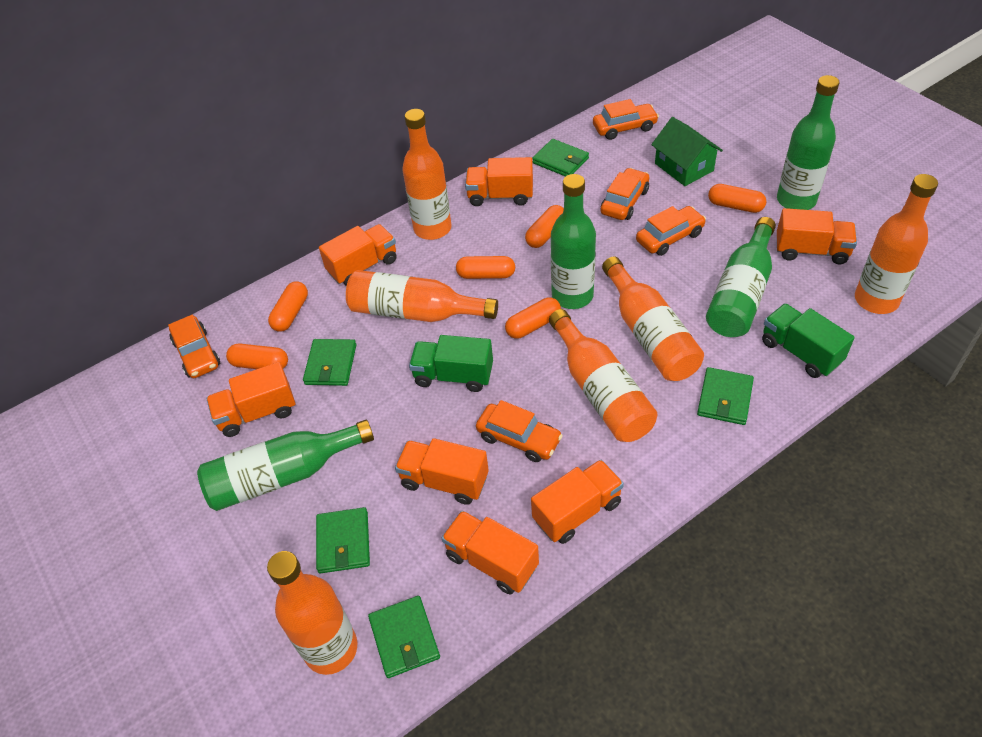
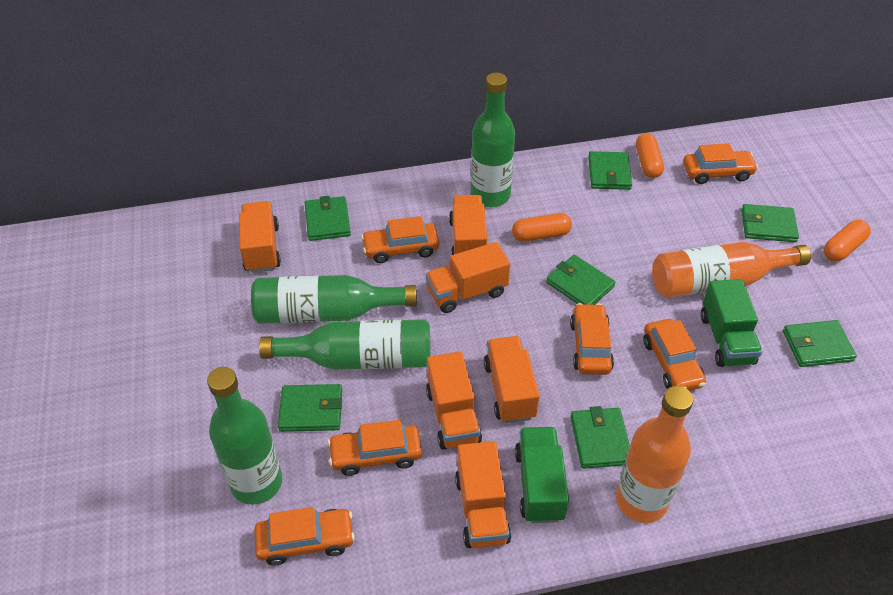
green house: 1 -> 0
green wallet: 5 -> 7
orange bottle: 6 -> 2
orange capsule: 6 -> 3
orange car: 5 -> 6
orange truck: 7 -> 6

